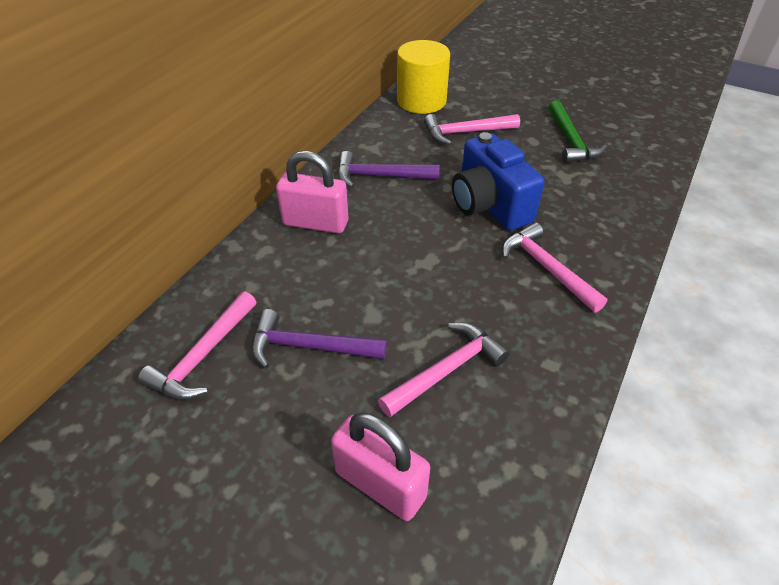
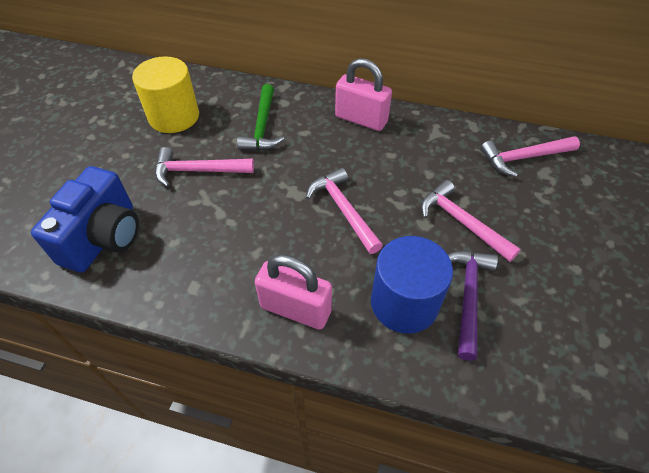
blue cylinder: 0 -> 1
purple hammer: 2 -> 1

